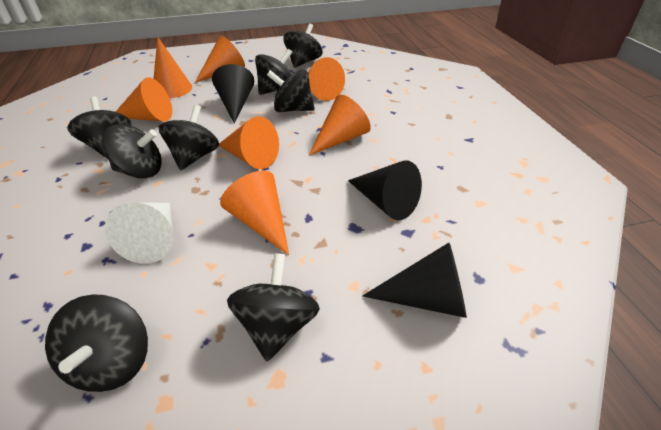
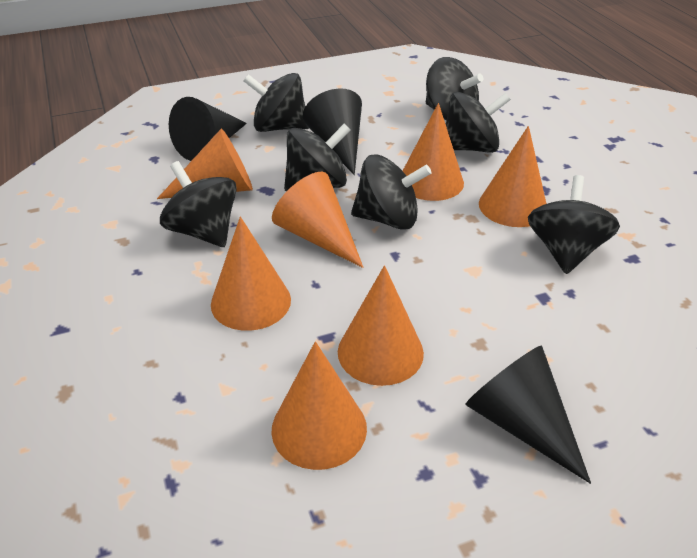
black spinning top: 8 -> 7
white cone: 1 -> 0

